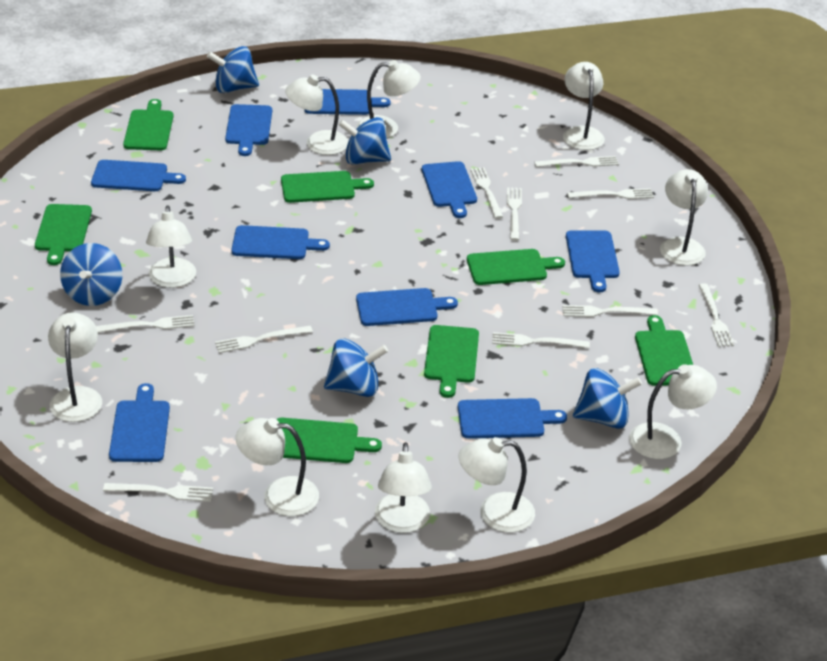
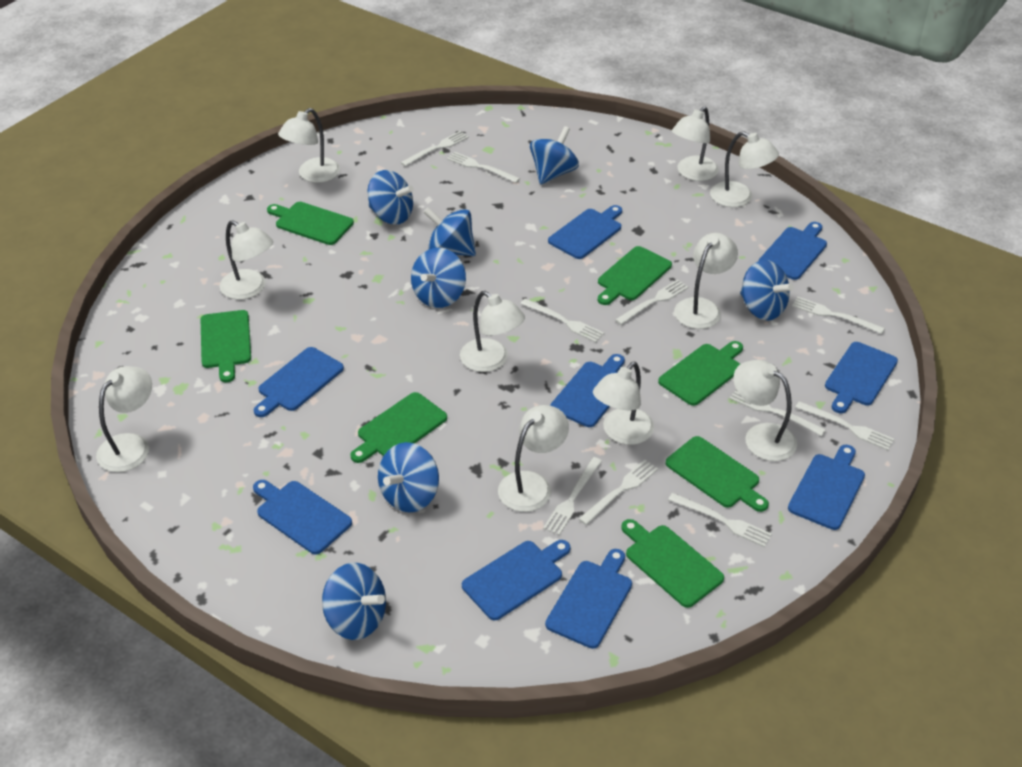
blue spinning top: 5 -> 7

